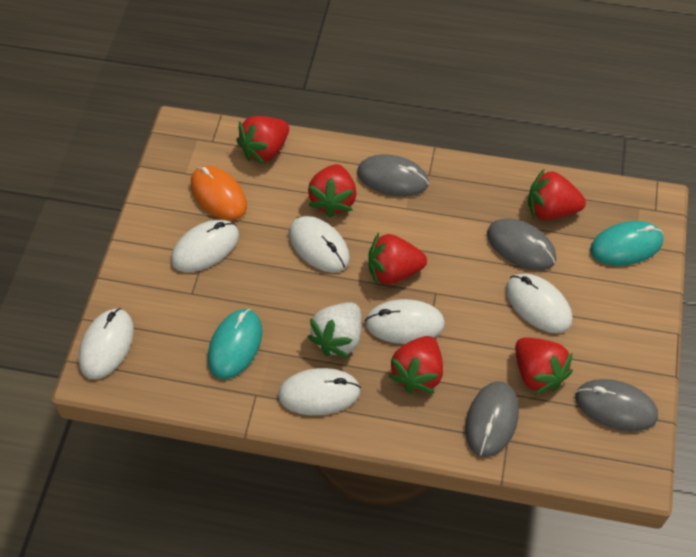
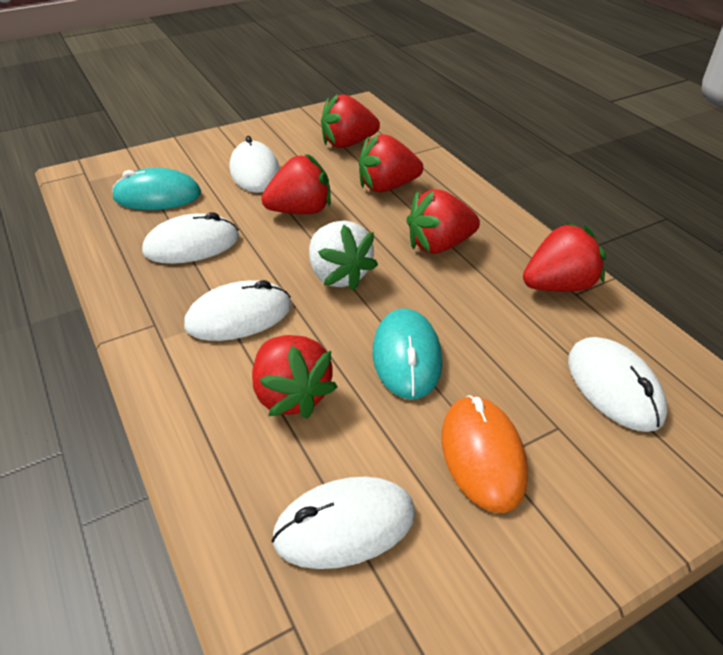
grey mouse: 4 -> 0
white mouse: 6 -> 5

